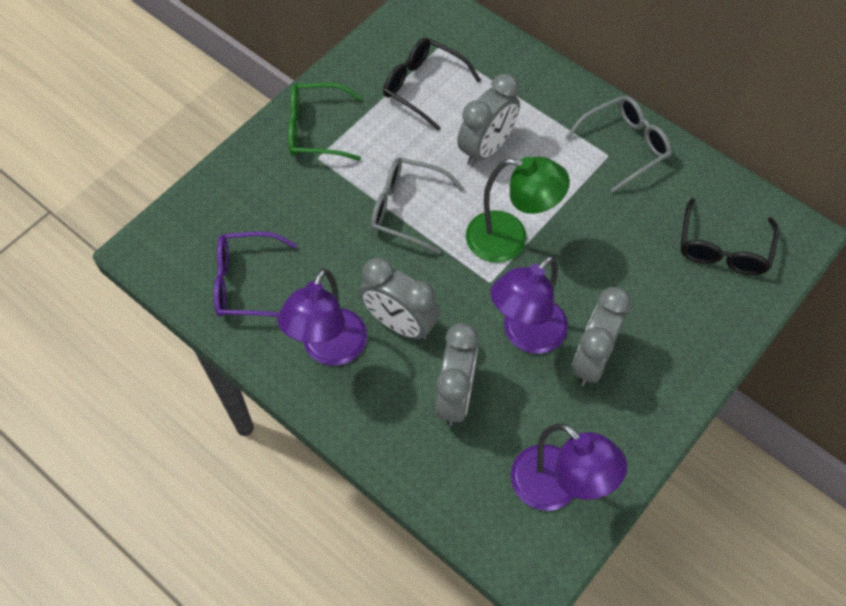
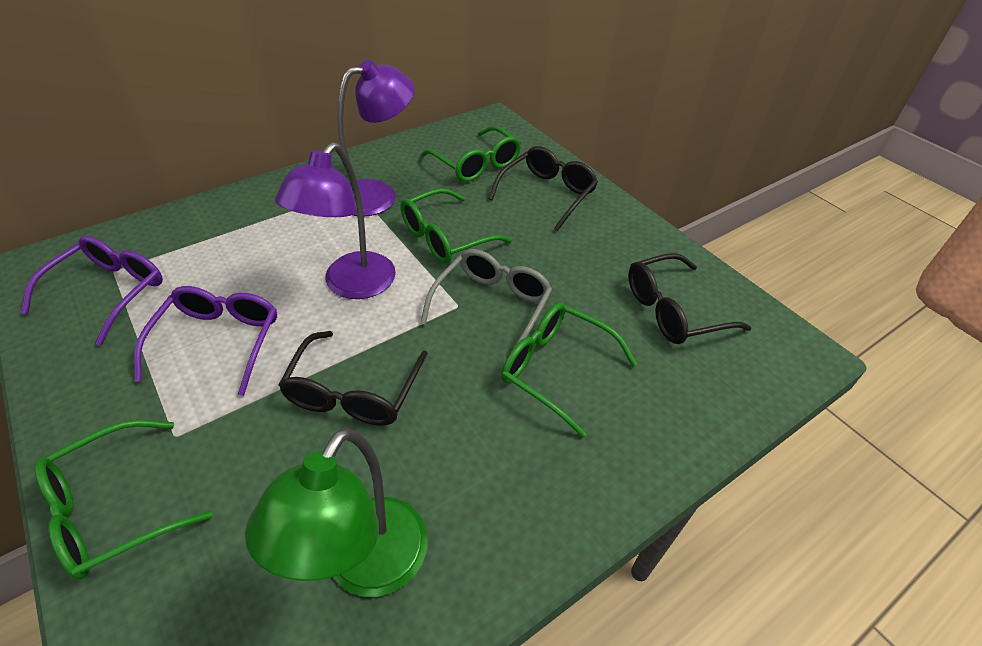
black glasses: 2 -> 3
green glasses: 1 -> 4
grey clock: 4 -> 0
grey glasses: 2 -> 1
purple glasses: 1 -> 2
purple lamp: 3 -> 2

